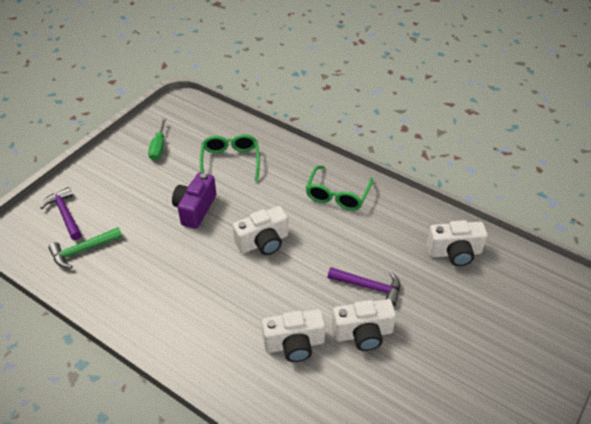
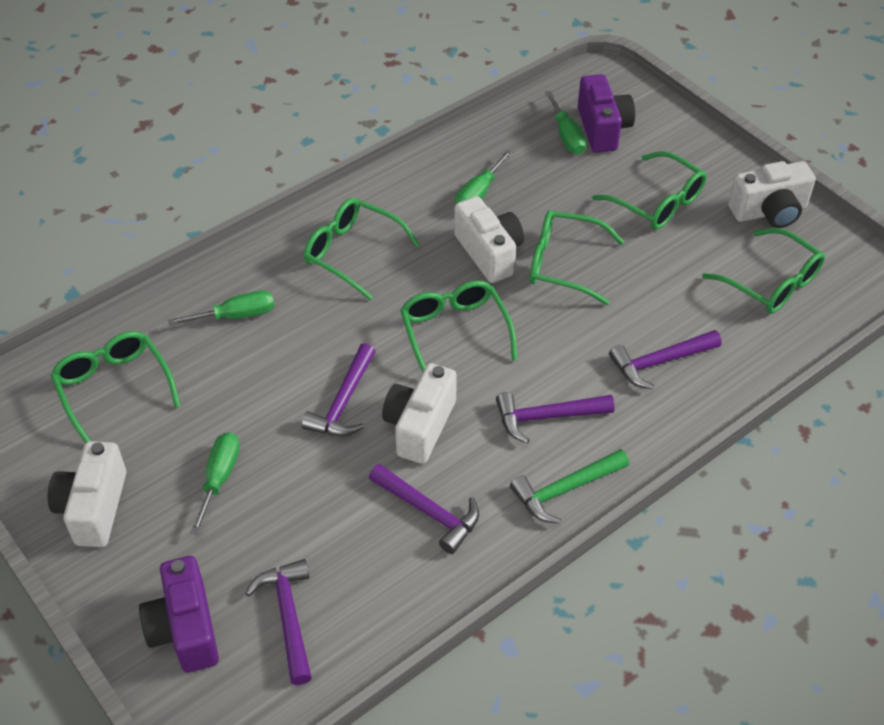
green glasses: 2 -> 6
green screwdriver: 1 -> 4
purple camera: 1 -> 2
purple hammer: 2 -> 5

